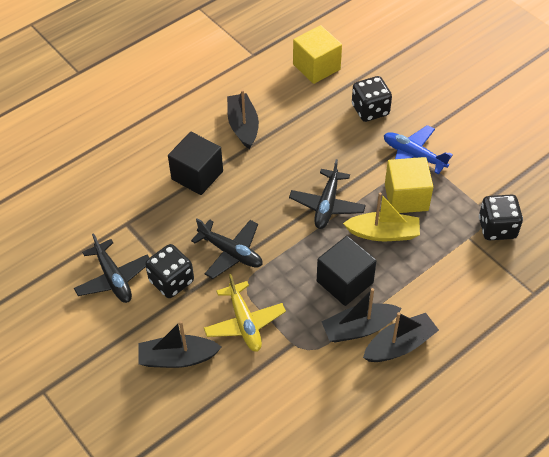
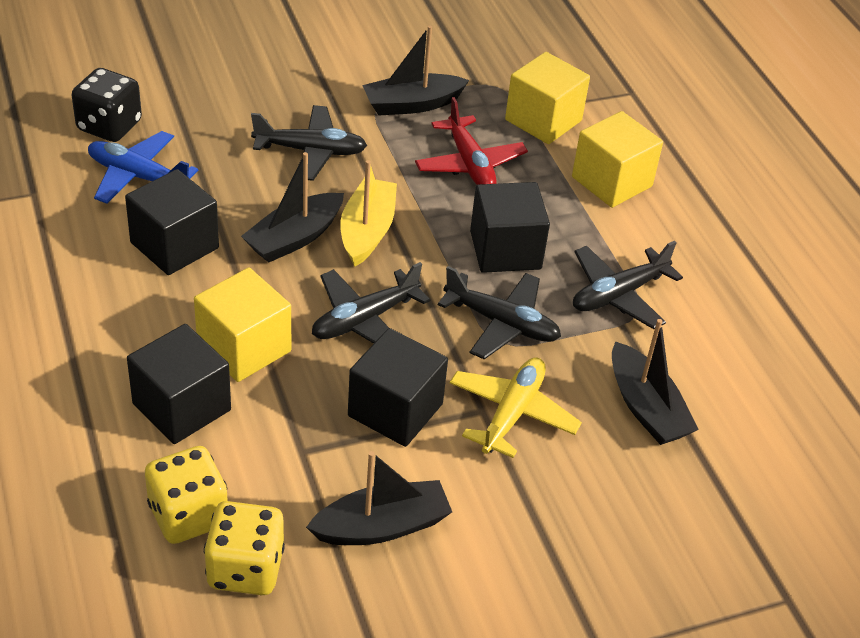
black cube: 2 -> 4
black dice: 3 -> 1
black plane: 3 -> 4
red plane: 0 -> 1
yellow cube: 2 -> 3
yellow dice: 0 -> 2

